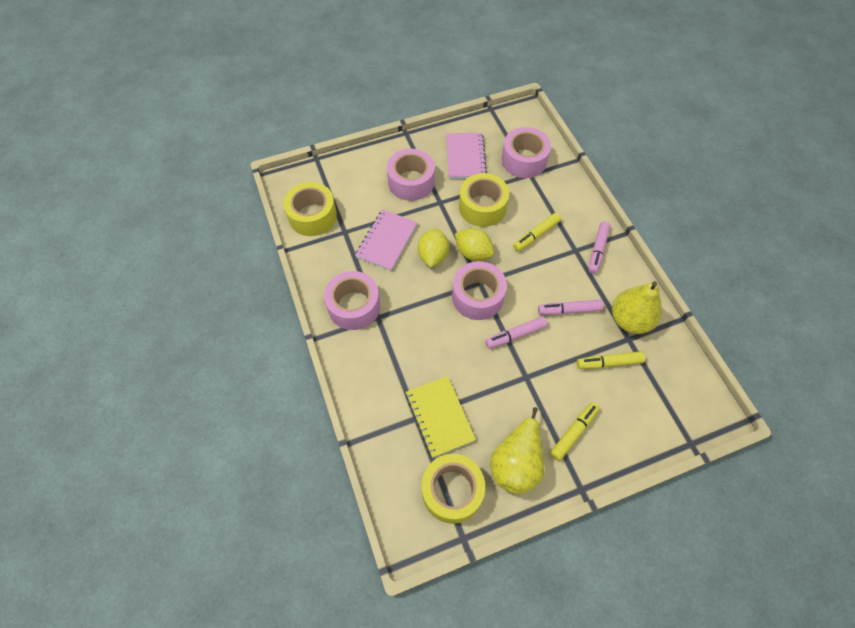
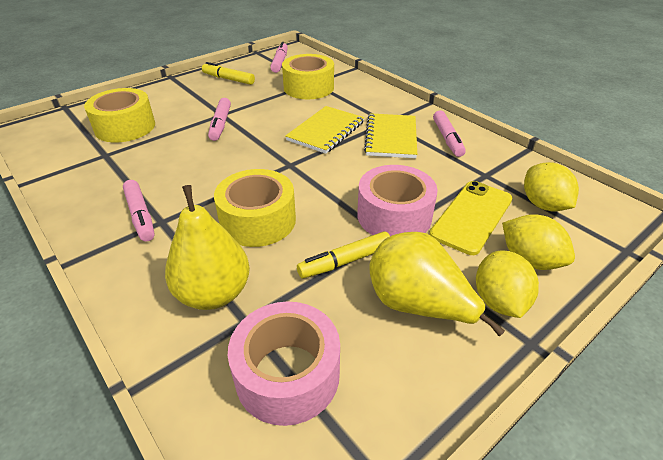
pink marker: 3 -> 4
pink notebook: 2 -> 0
pink tape: 4 -> 2
yellow lemon: 2 -> 3
yellow marker: 3 -> 2
yellow notebook: 1 -> 2
yellow phone: 0 -> 1

